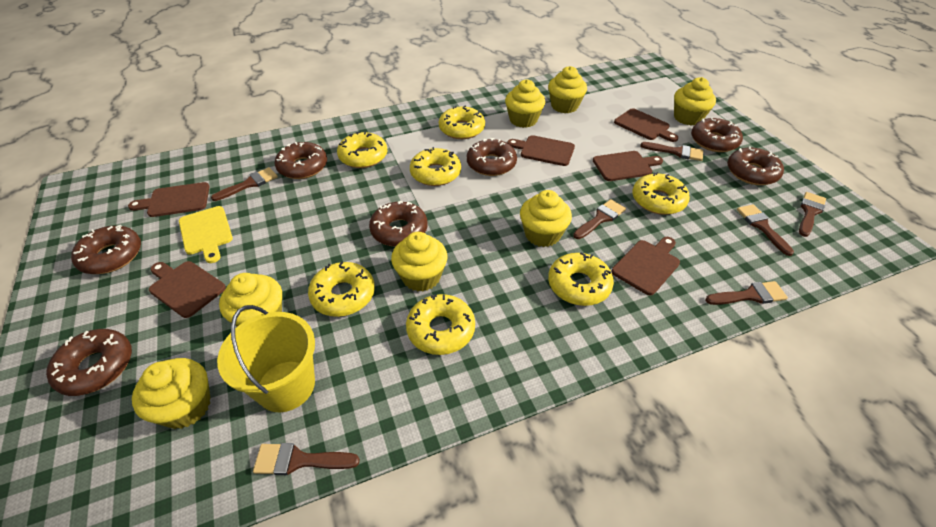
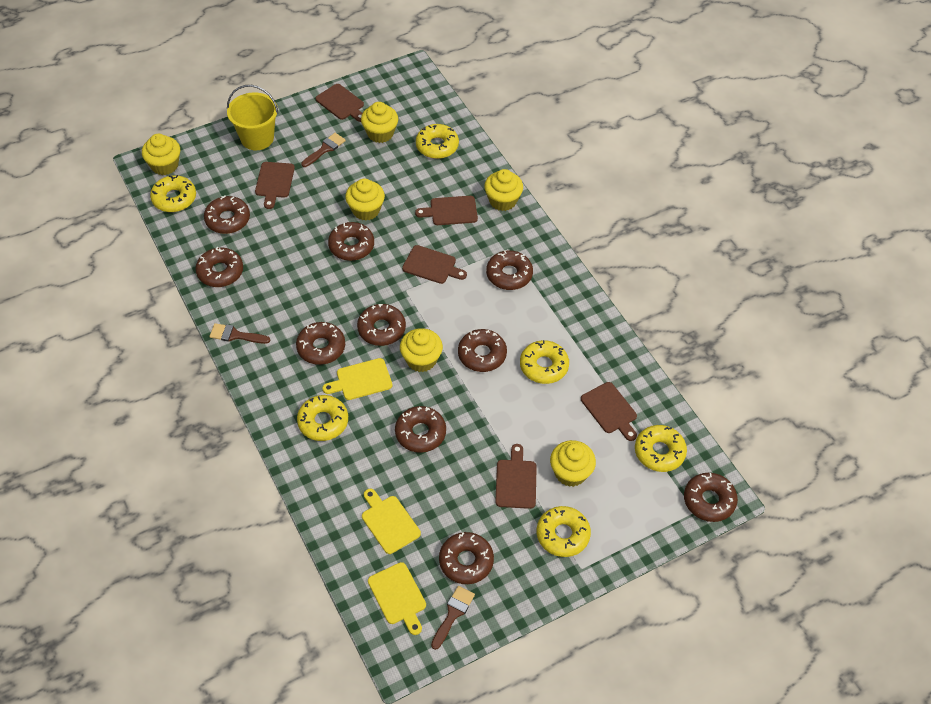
brown brush: 7 -> 3
brown donut: 7 -> 10
yellow cupcake: 7 -> 6
yellow cutting board: 1 -> 3
yellow donut: 7 -> 6

